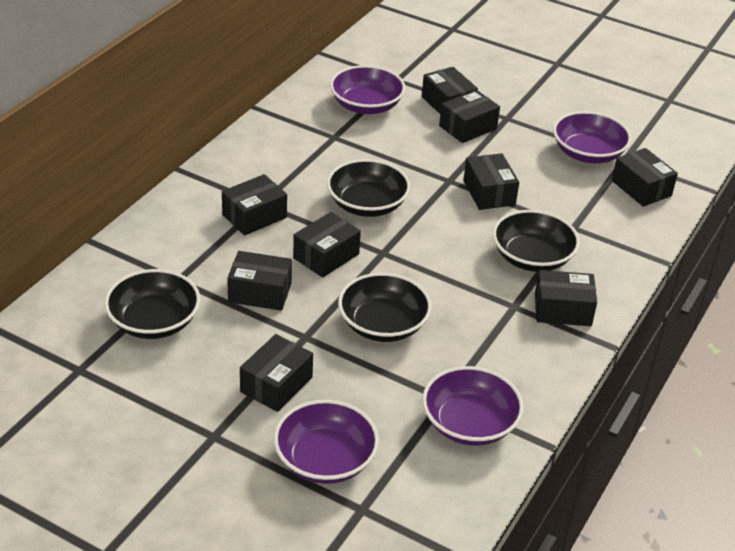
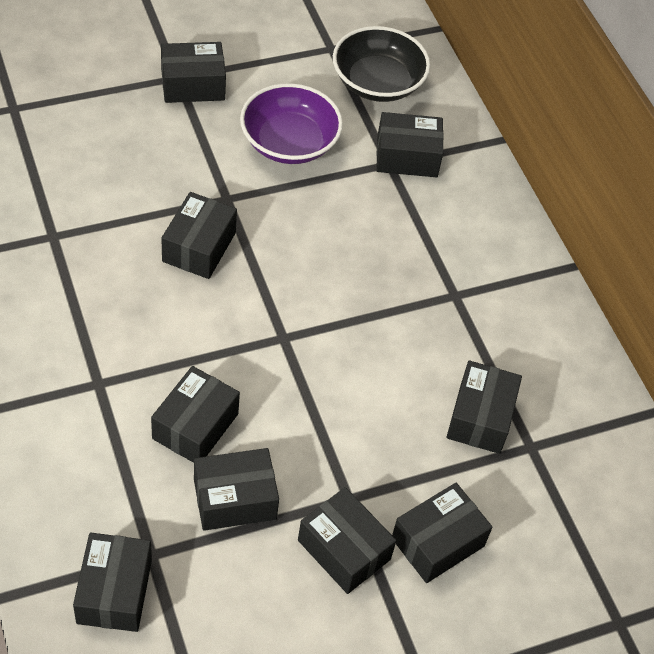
black bowl: 4 -> 1
purple bowl: 4 -> 1

